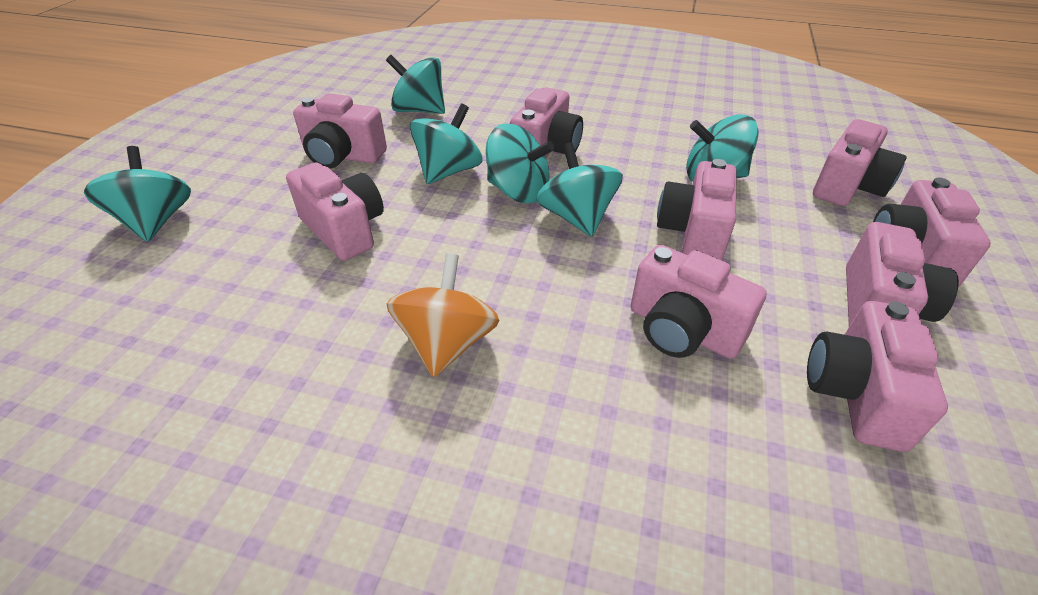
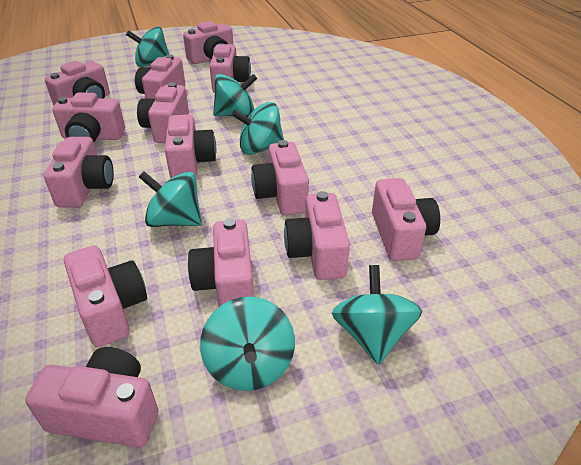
orange spinning top: 1 -> 0
pink camera: 9 -> 14

